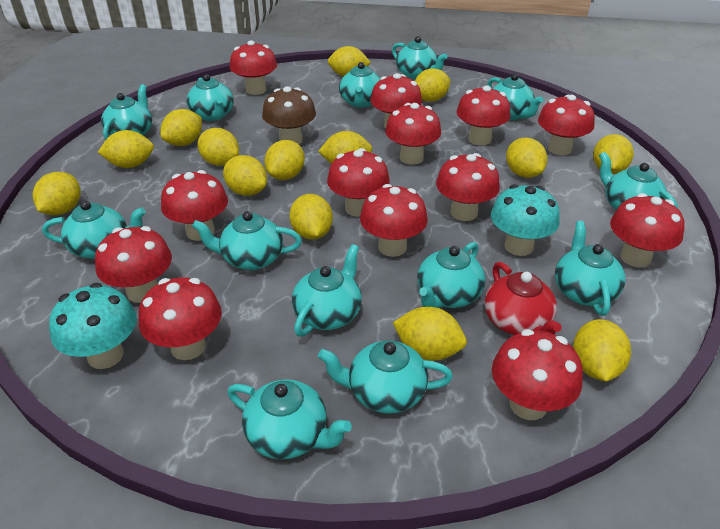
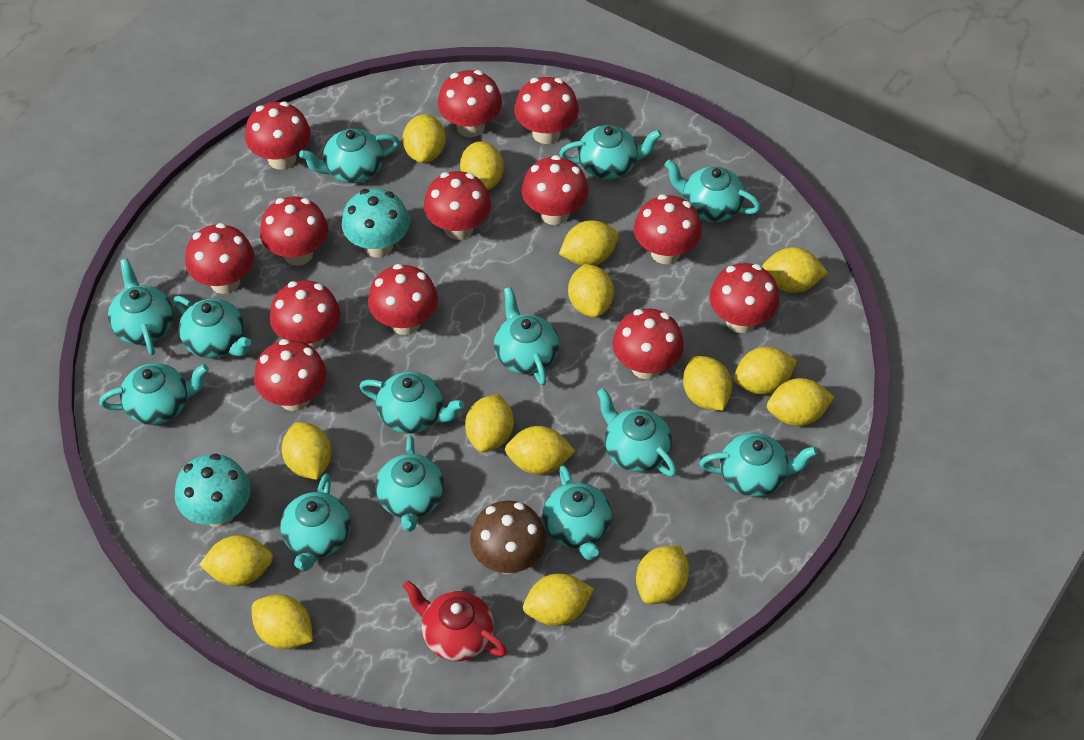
yellow lemon: 14 -> 15

